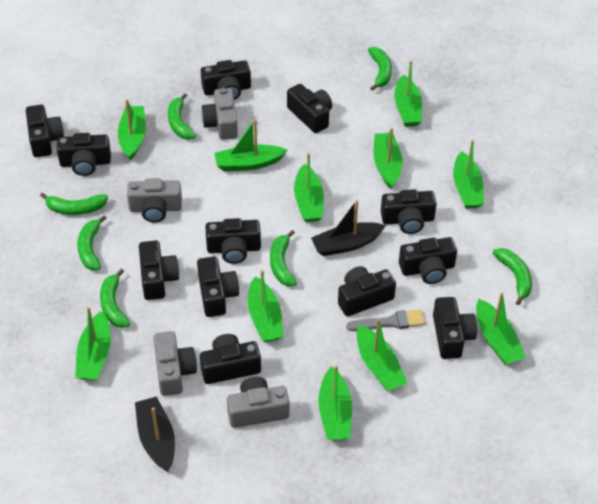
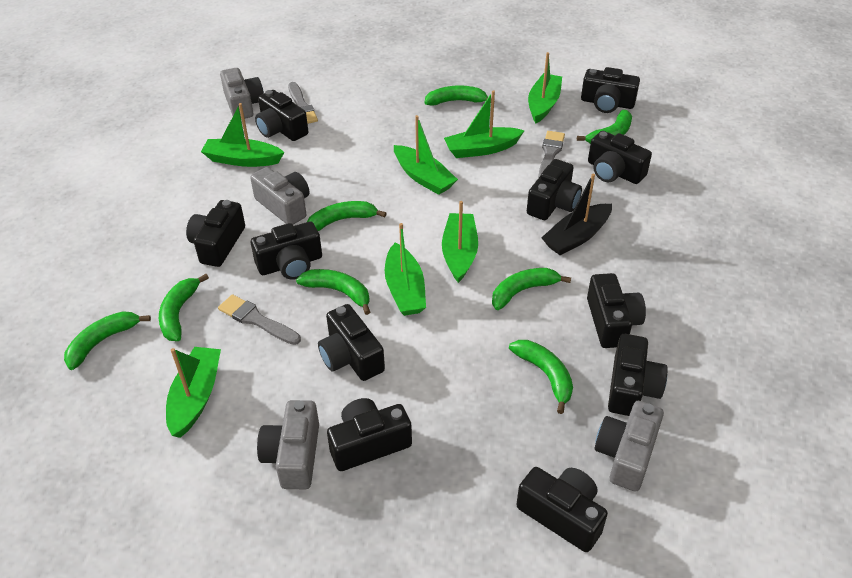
black boat: 2 -> 1
black camera: 12 -> 11
green banana: 7 -> 8
green boat: 11 -> 7
grey brush: 1 -> 3

